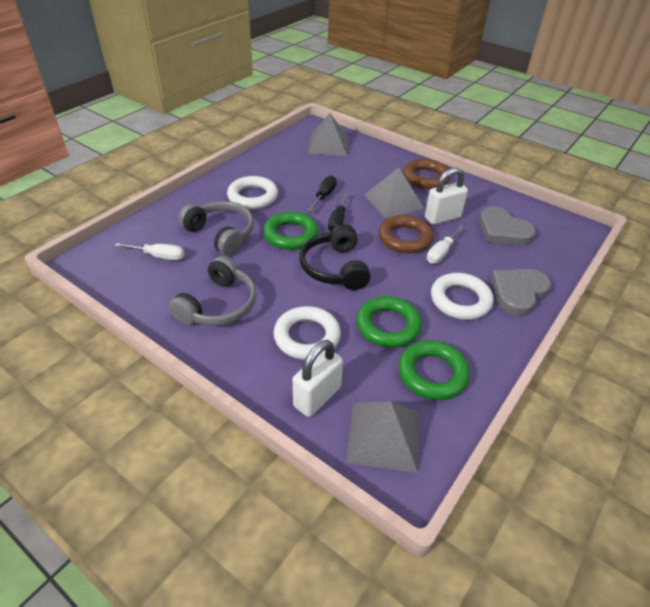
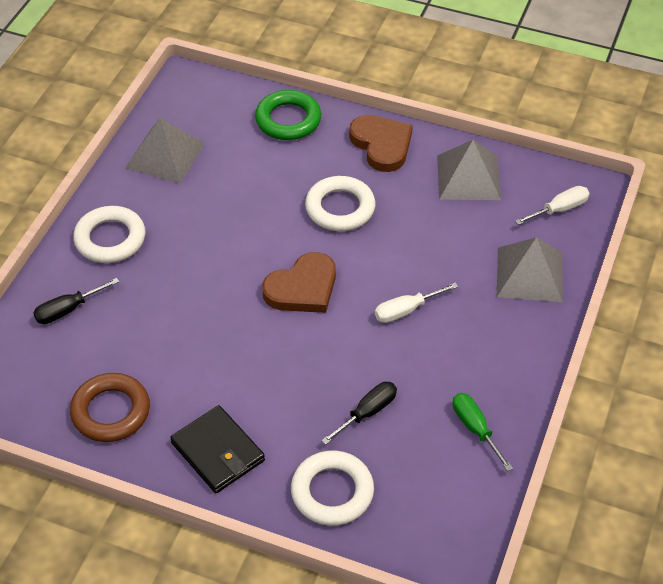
black headphones: 1 -> 0
black wallet: 0 -> 1
brown heart: 0 -> 2
brown ring: 2 -> 1
green ring: 3 -> 1
green screwdriver: 0 -> 1
grey headphones: 2 -> 0
grey heart: 2 -> 0
white padlock: 2 -> 0

